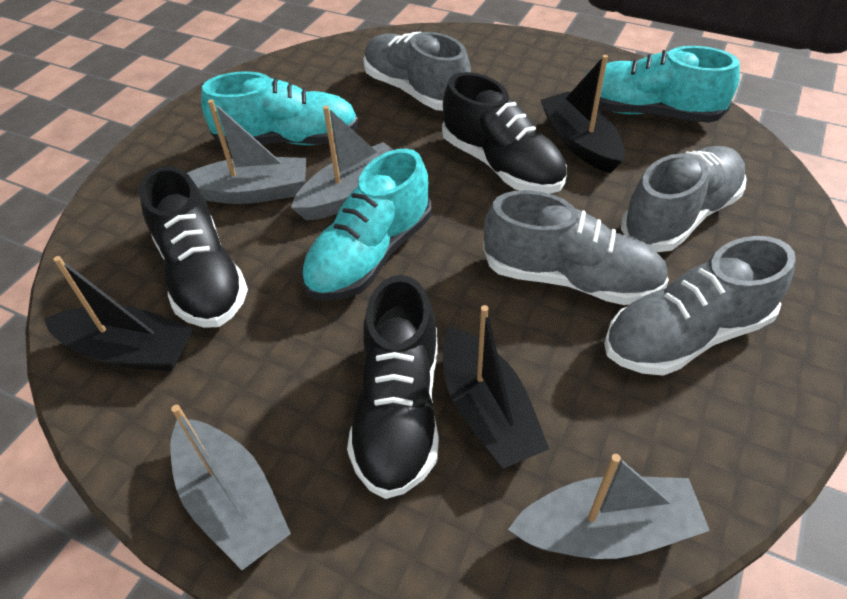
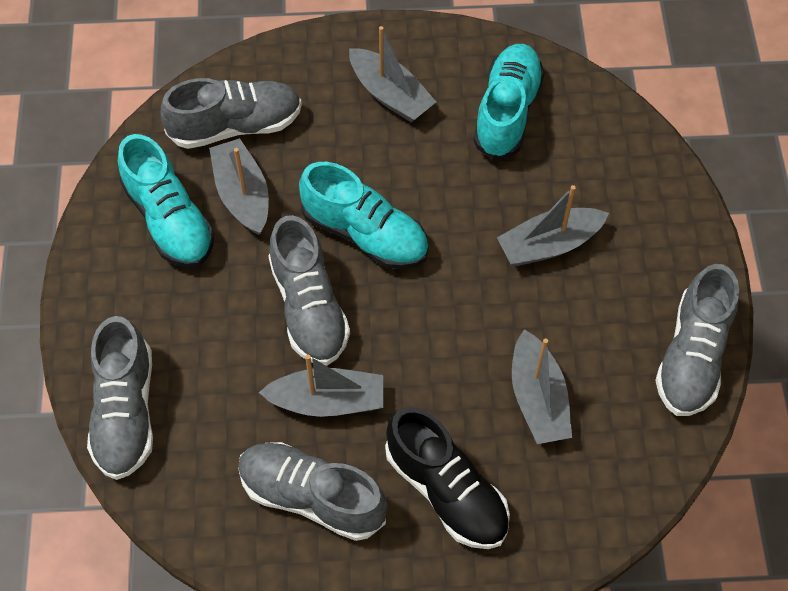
black boat: 3 -> 0
black shoe: 3 -> 1
grey boat: 4 -> 5
grey shoe: 4 -> 5

